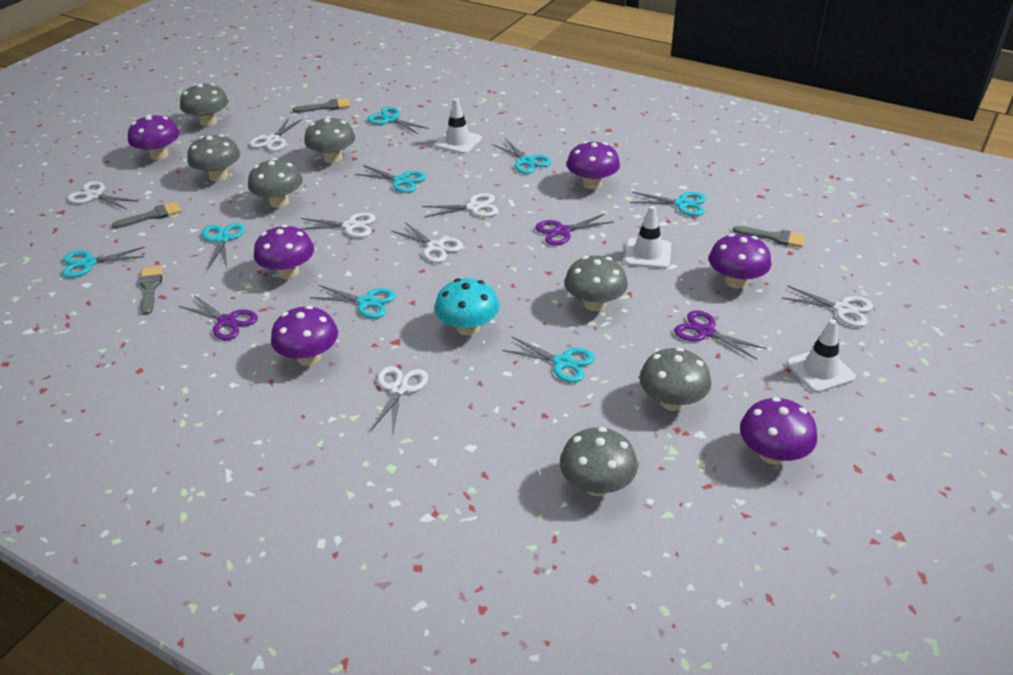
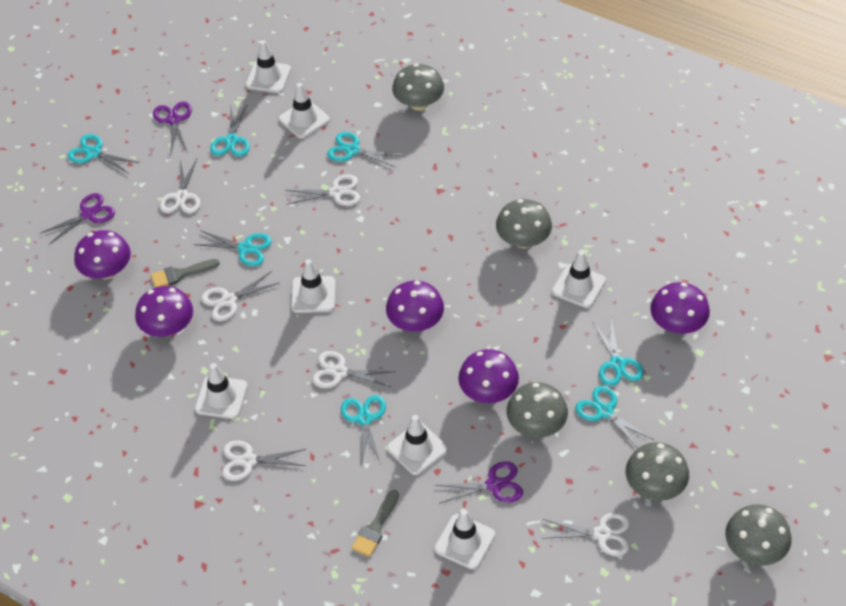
grey brush: 4 -> 2
grey mushroom: 7 -> 5
purple mushroom: 6 -> 5
turquoise mushroom: 1 -> 0
turquoise scissors: 8 -> 7
white scissors: 7 -> 6
white traffic cone: 3 -> 7

